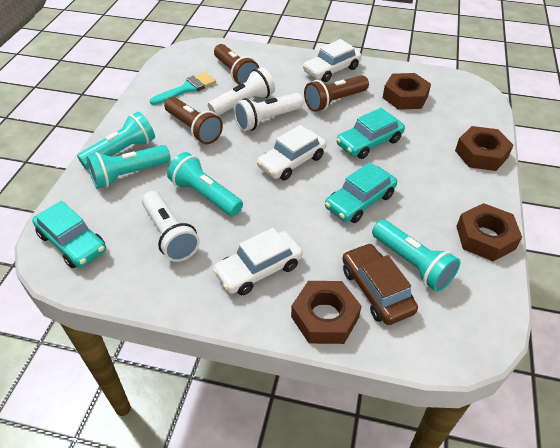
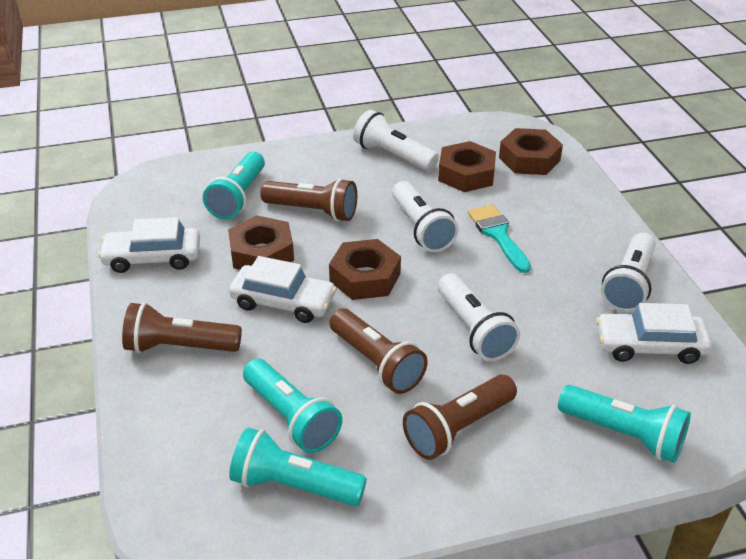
brown car: 1 -> 0
brown flashlight: 3 -> 4
turquoise car: 3 -> 0
white flashlight: 3 -> 4

